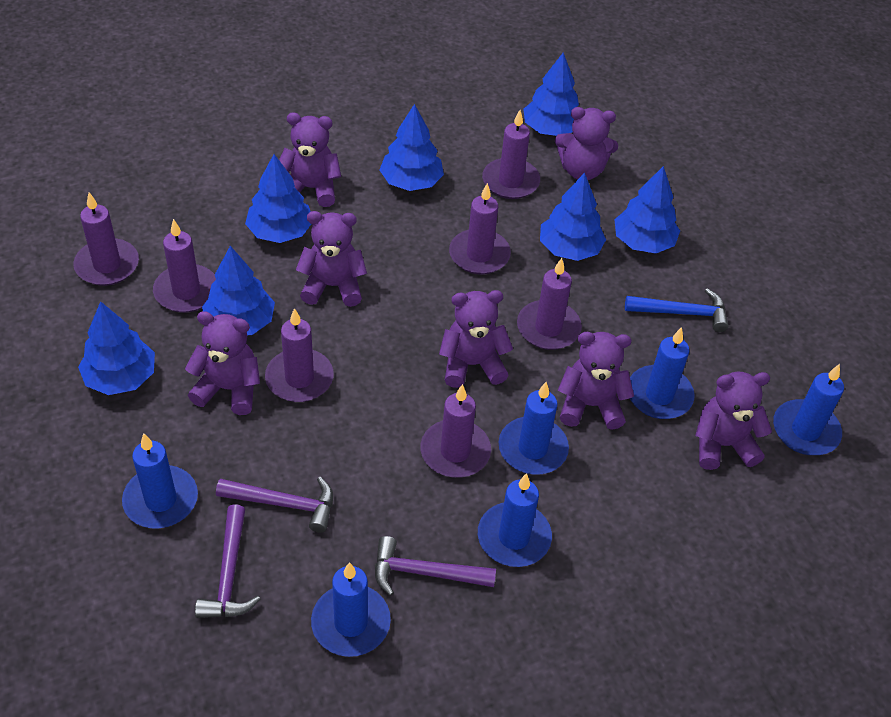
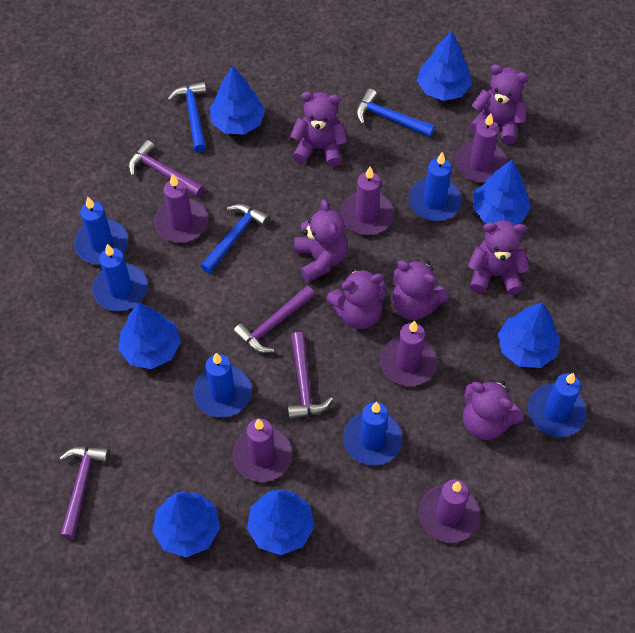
blue hammer: 1 -> 3
purple candle: 7 -> 6
purple hammer: 3 -> 4

